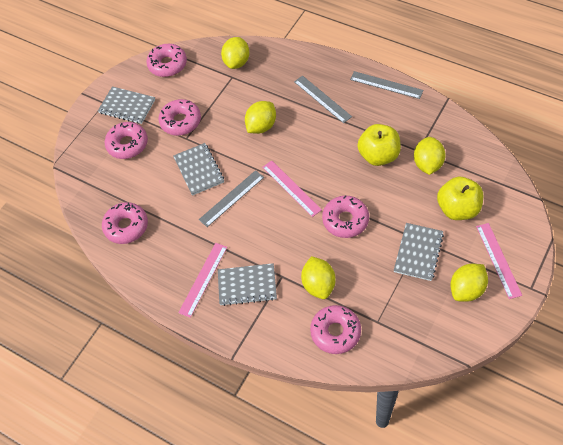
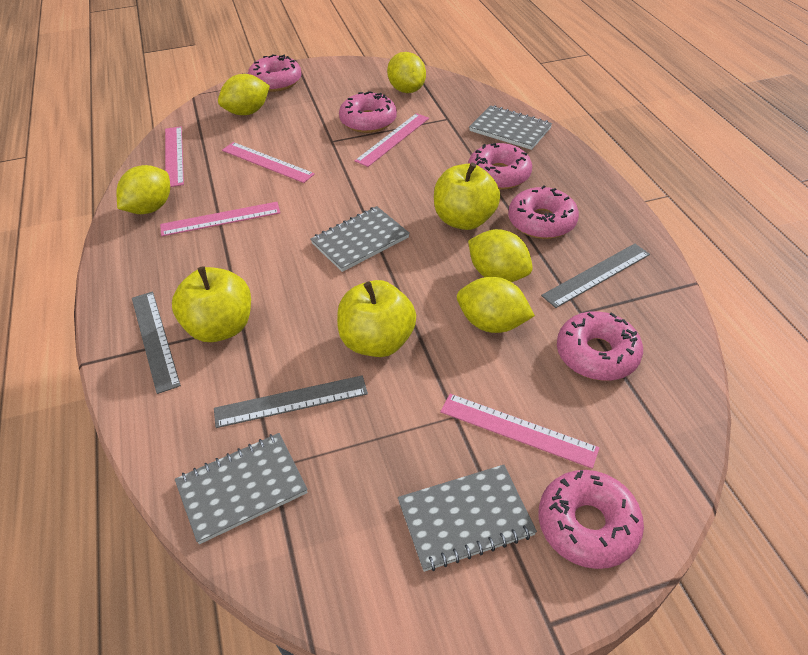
pink ruler: 3 -> 5
yellow apple: 2 -> 3

